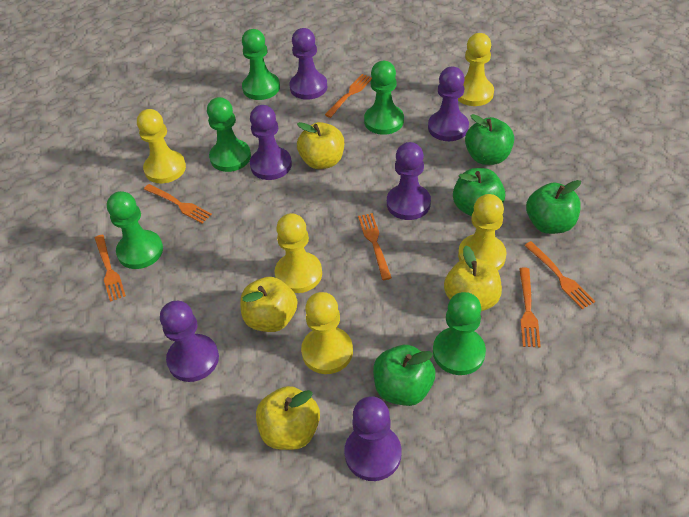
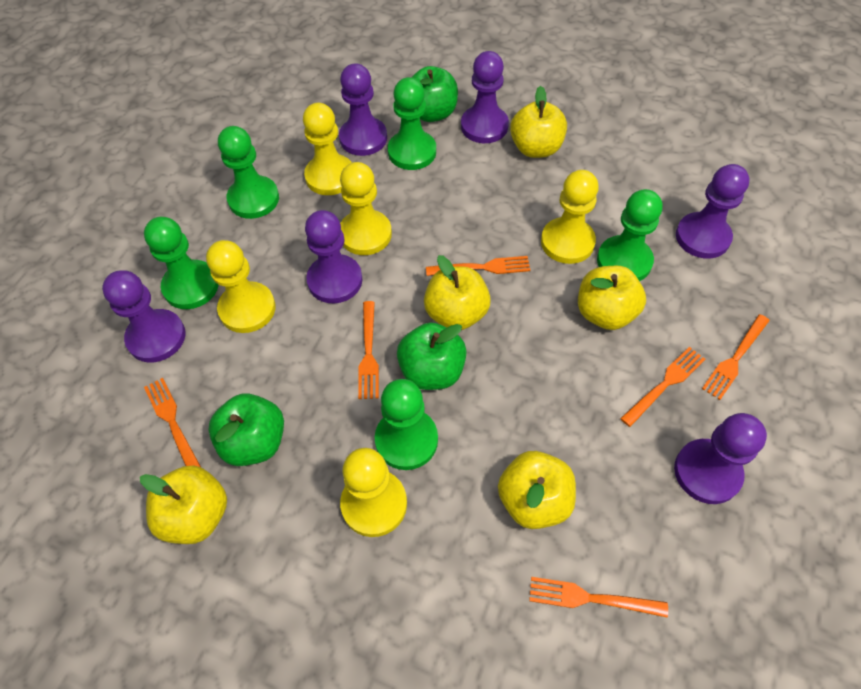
green apple: 4 -> 3
yellow apple: 4 -> 5

